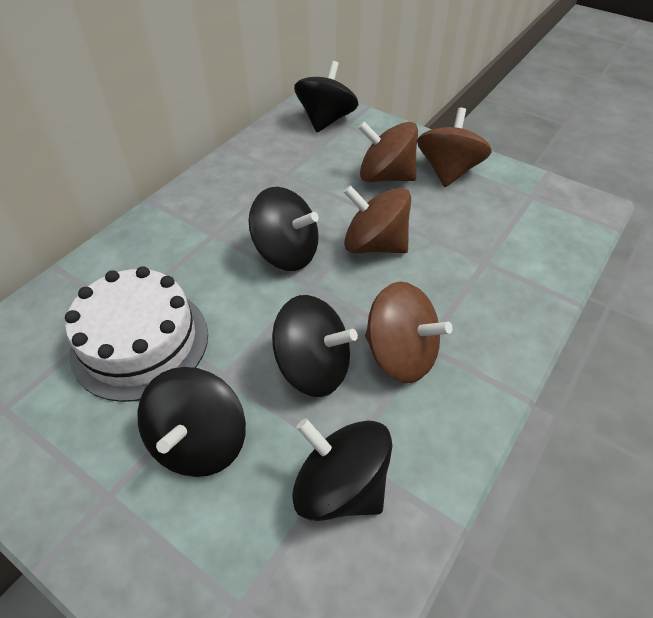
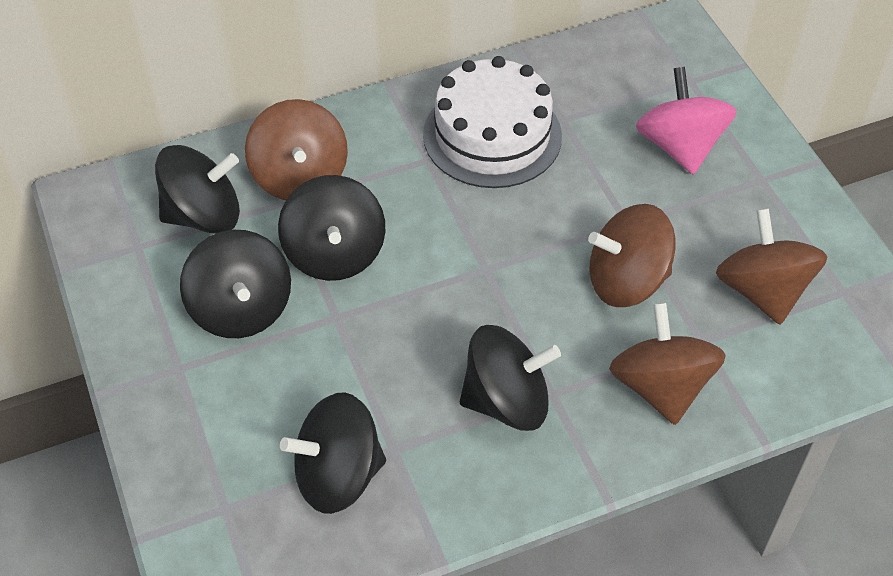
pink spinning top: 0 -> 1

